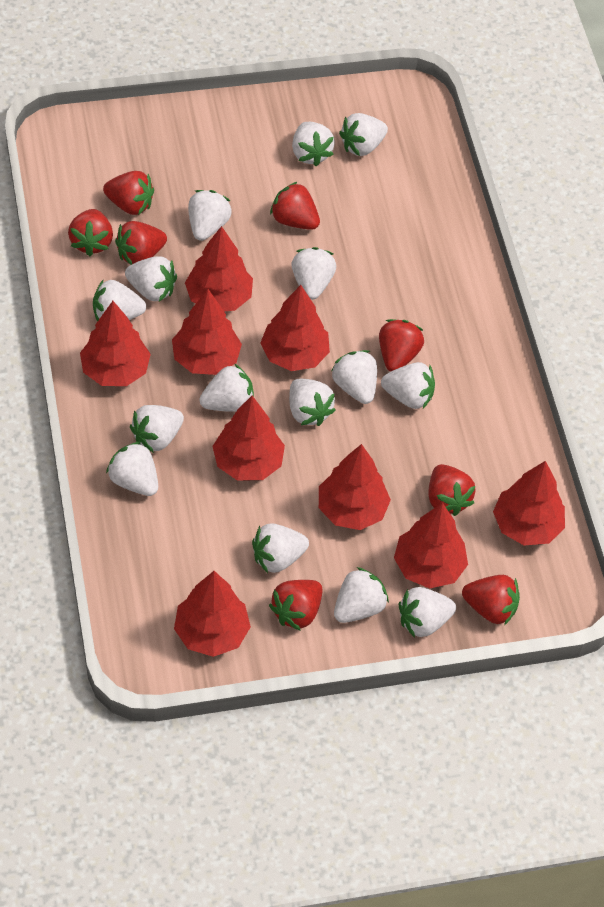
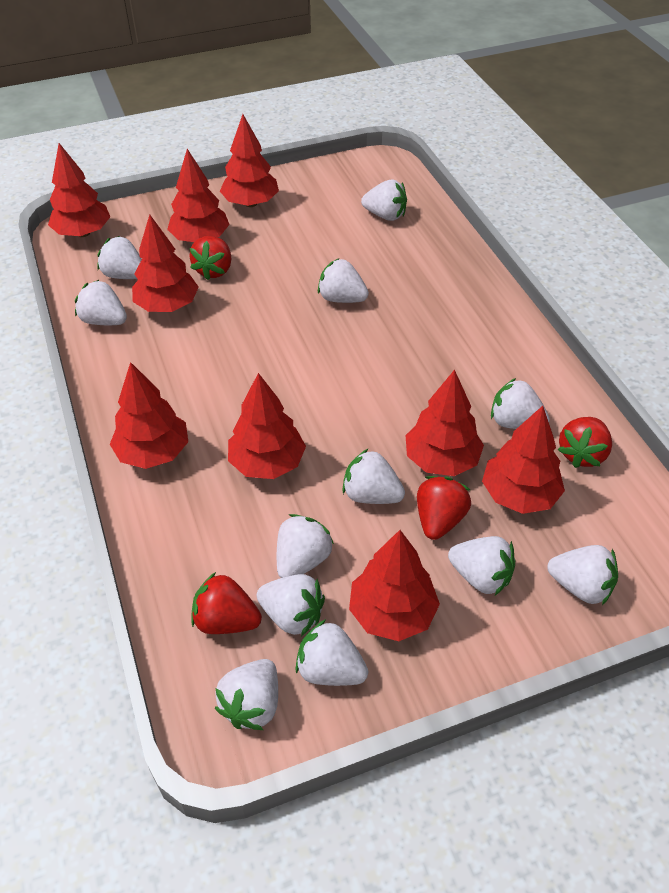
red strawberry: 8 -> 4
white strawberry: 15 -> 12

